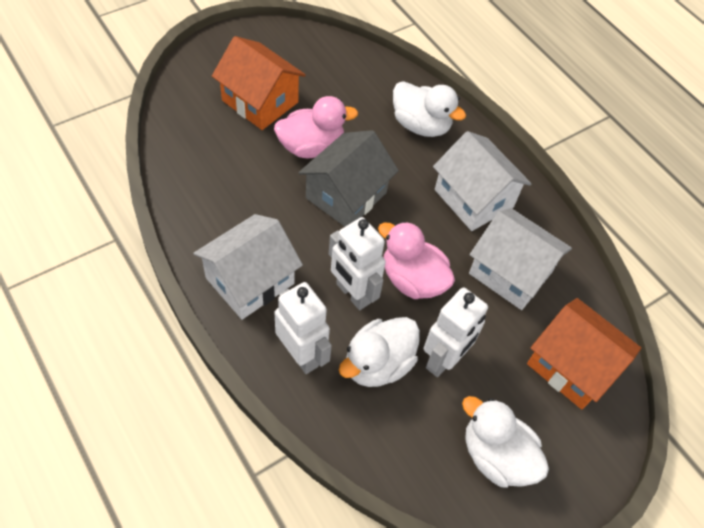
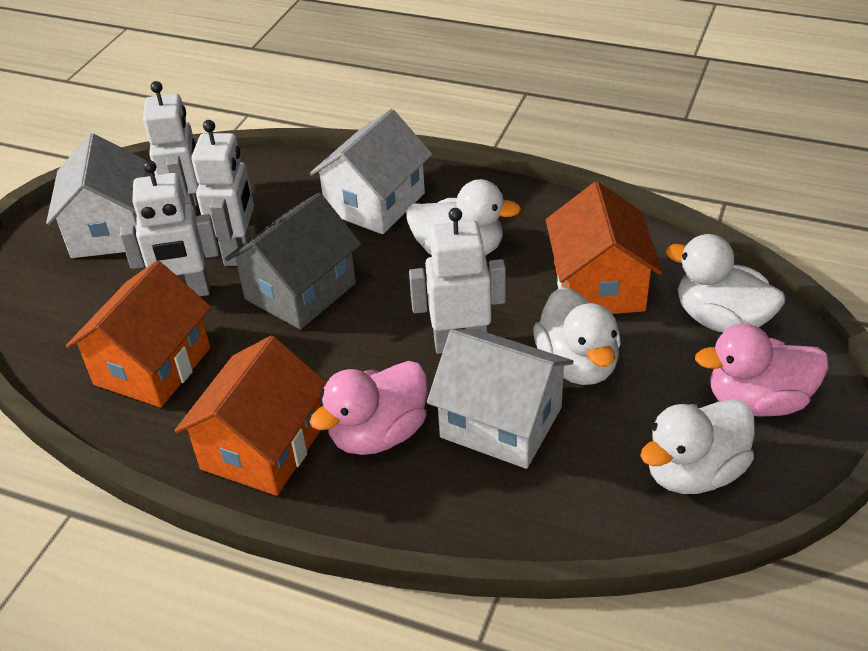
orange house: 2 -> 3
white duck: 3 -> 4
white robot: 3 -> 4

